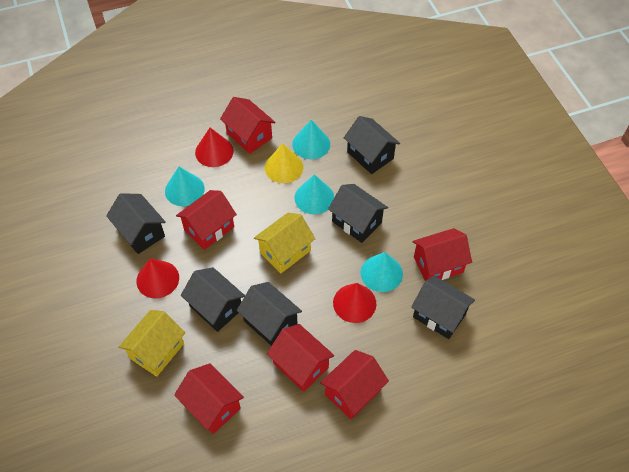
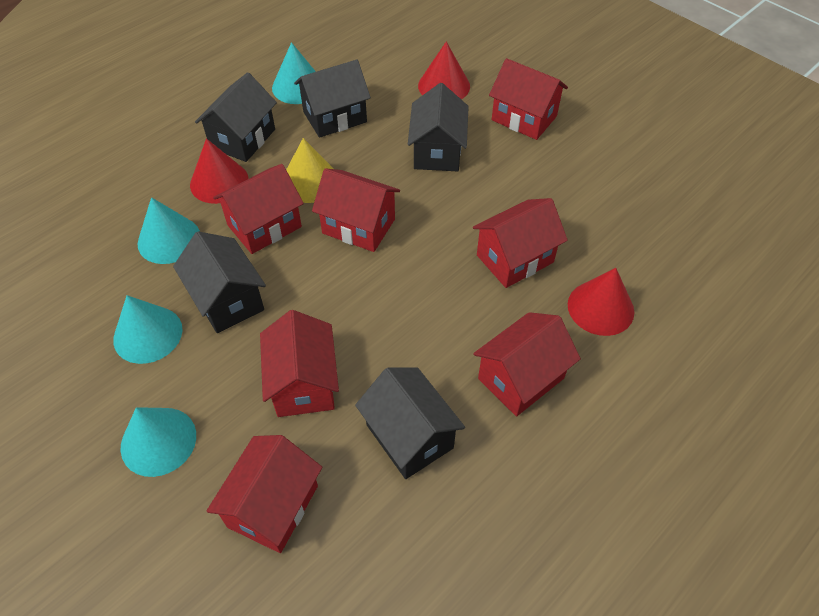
black house: 6 -> 5
red house: 6 -> 7
yellow house: 2 -> 0

